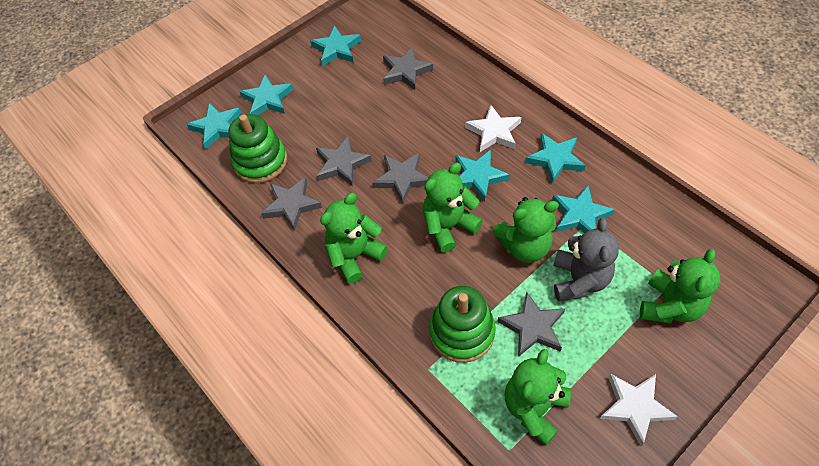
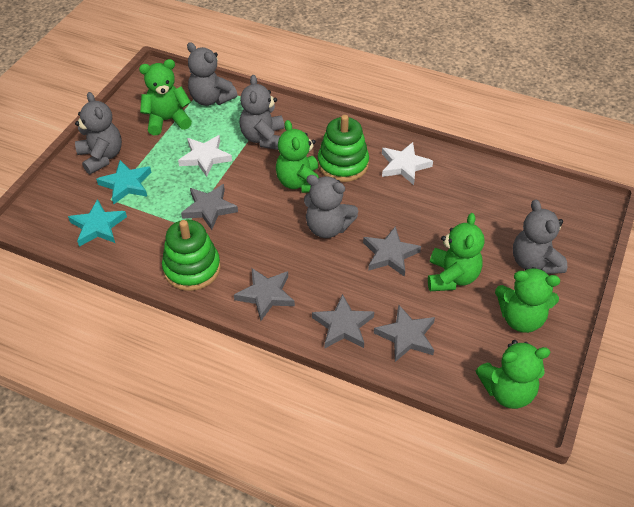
grey teddy bear: 1 -> 5
turquoise star: 6 -> 2

